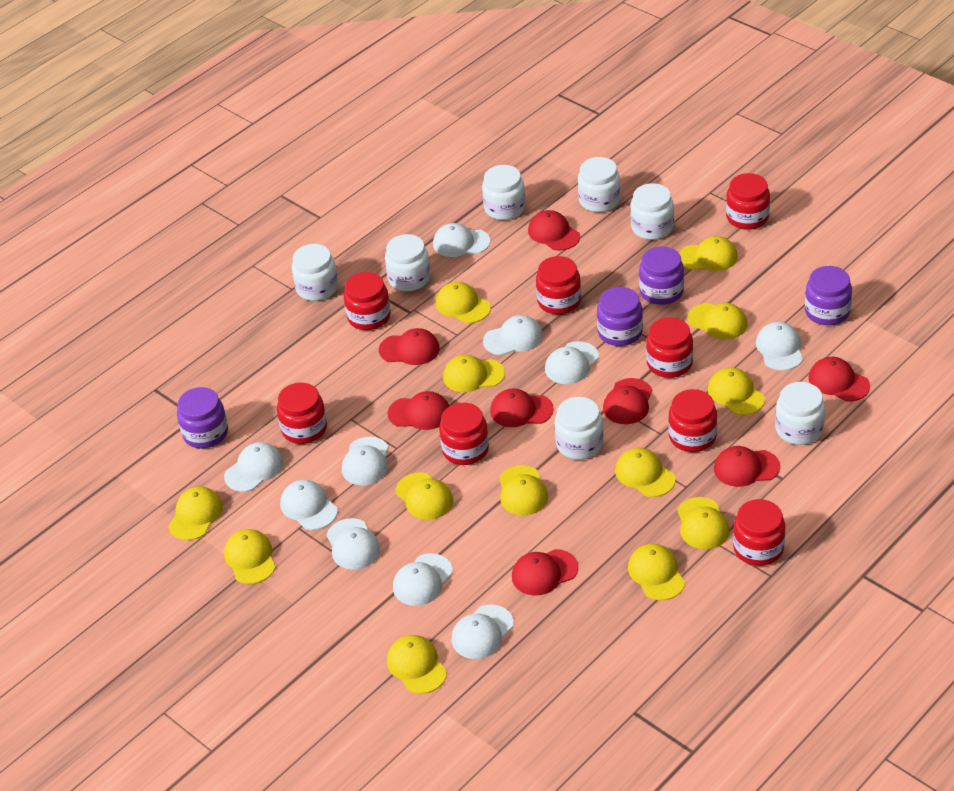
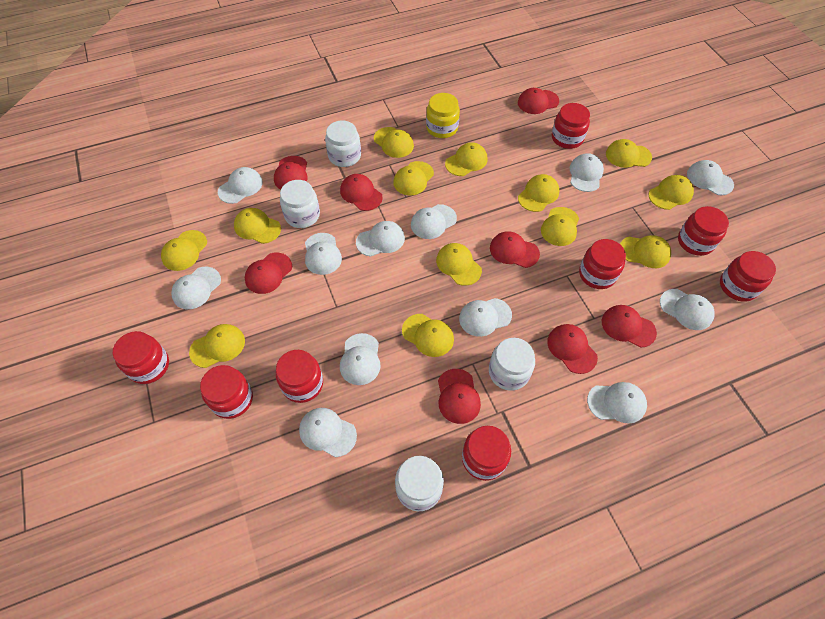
purple jar: 4 -> 0
white cap: 10 -> 12
white jar: 7 -> 4
yellow jar: 0 -> 1

